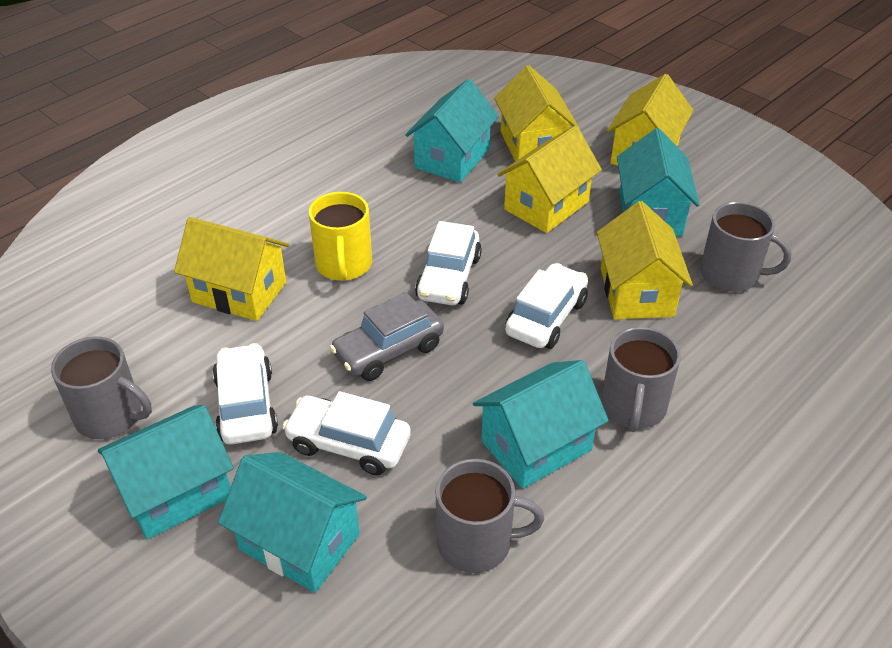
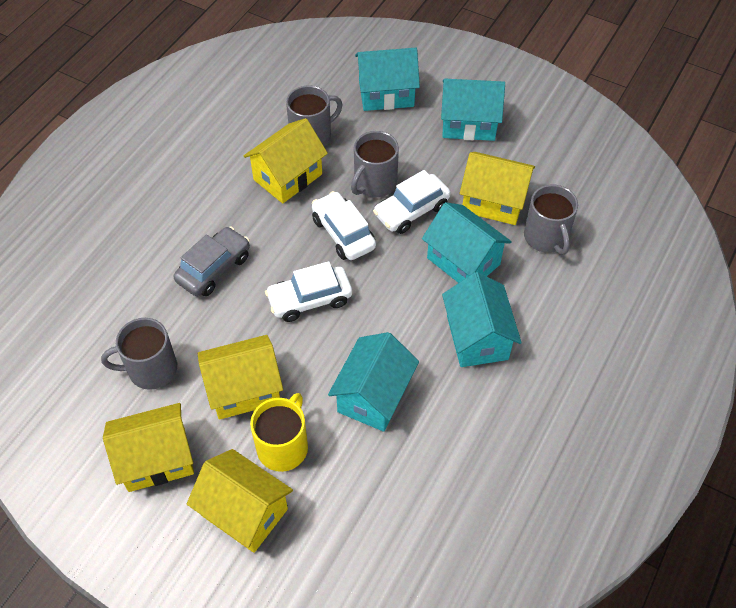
white car: 4 -> 3

